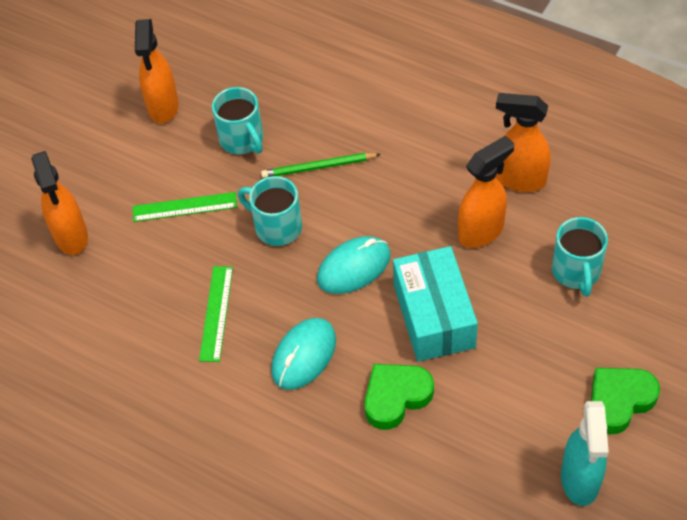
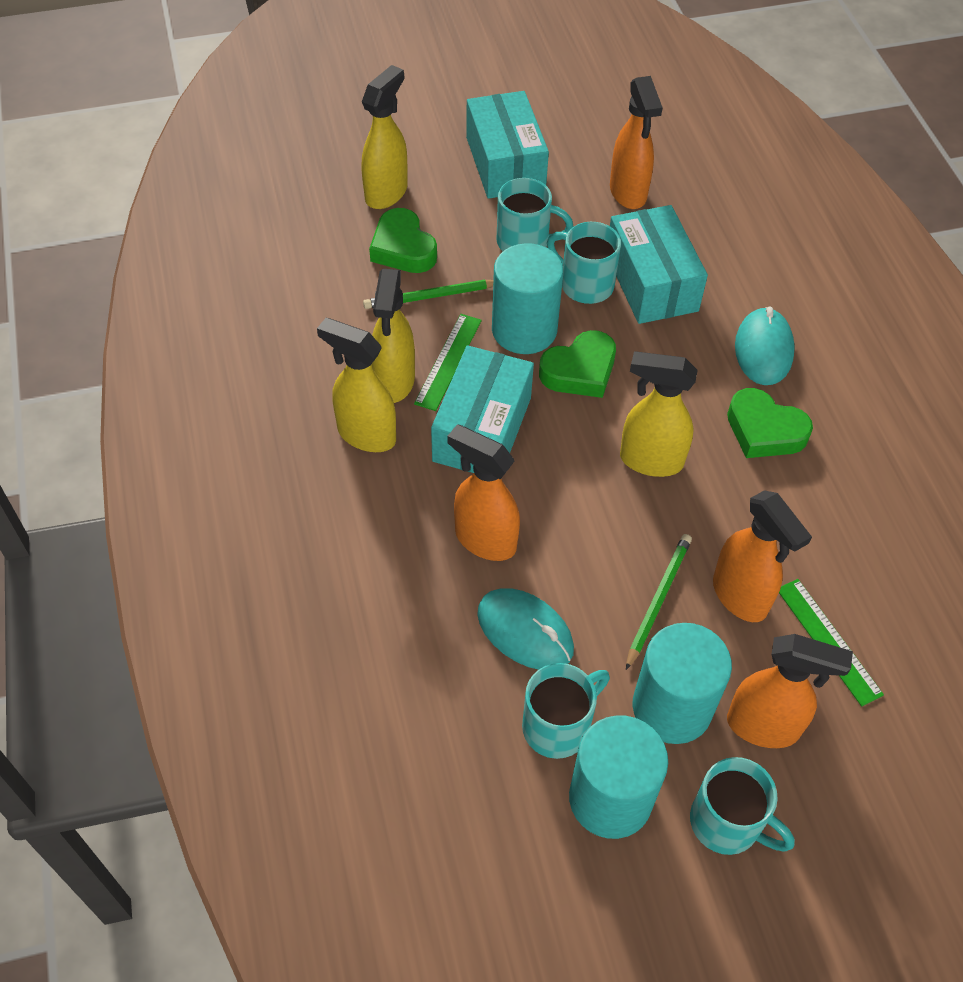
green heart: 2 -> 3
green pencil: 1 -> 2
turquoise box: 1 -> 3
turquoise cylinder: 0 -> 3
turquoise mug: 3 -> 4
turquoise spray bottle: 1 -> 0
yellow spray bottle: 0 -> 4

